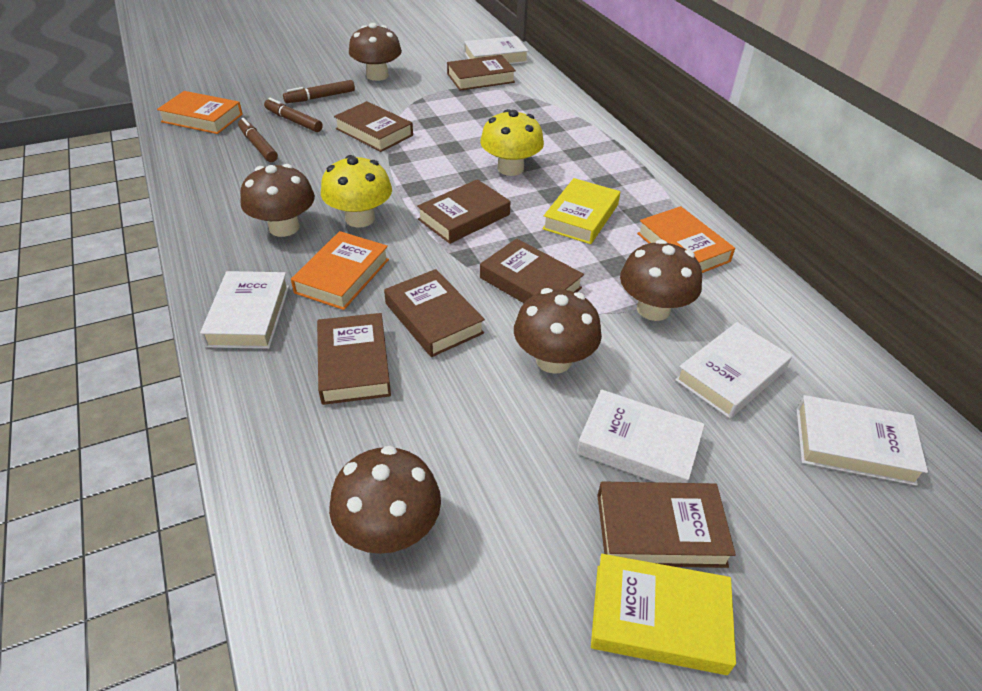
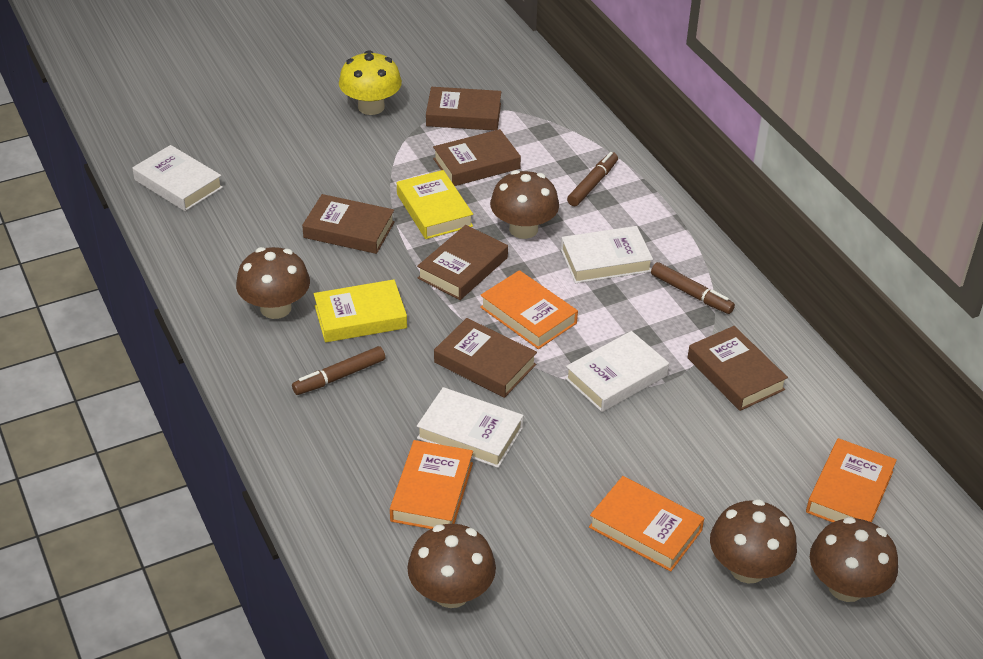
brown book: 7 -> 6
orange book: 3 -> 4
white book: 5 -> 4
yellow mushroom: 2 -> 1

